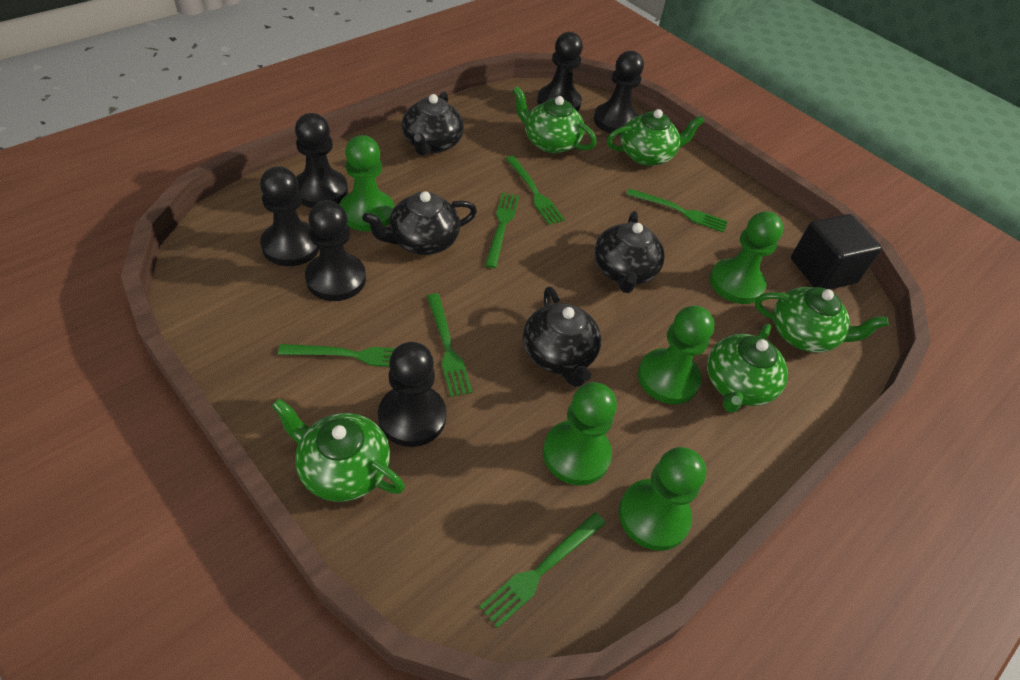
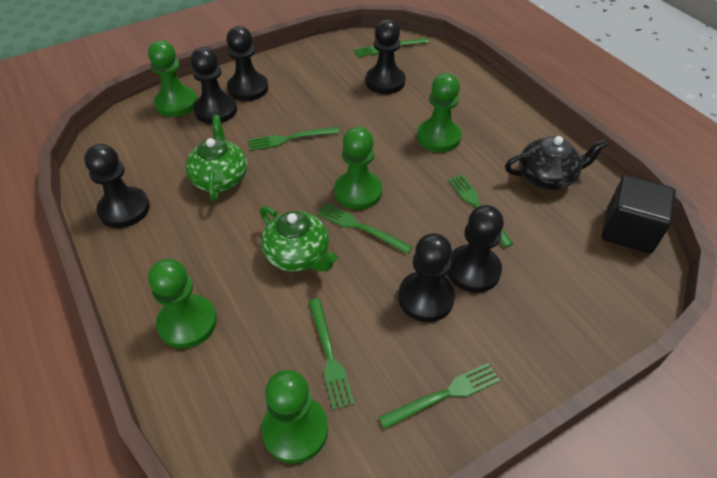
black teapot: 4 -> 1
green teapot: 5 -> 2

